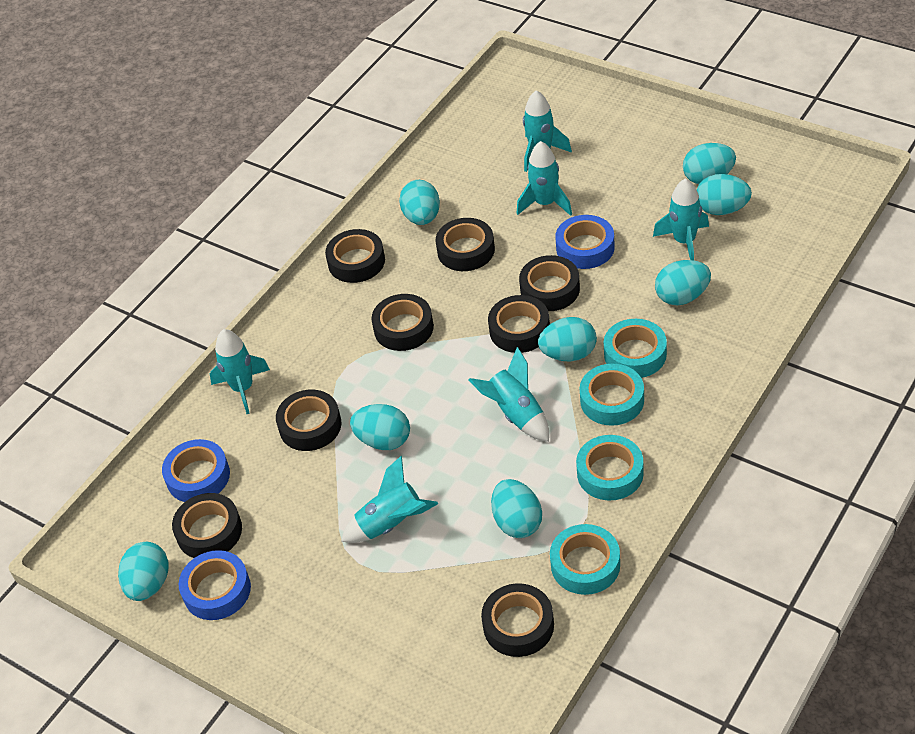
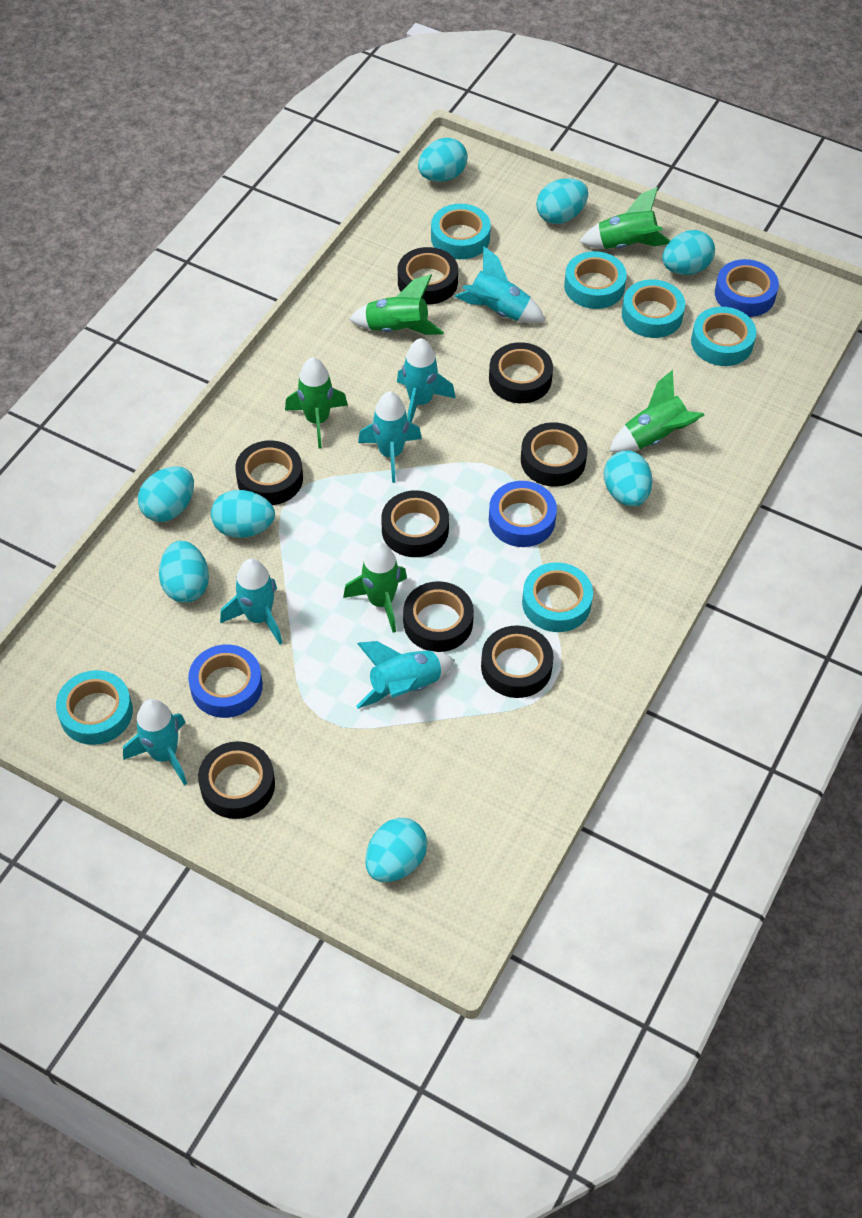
green rocket: 0 -> 5
turquoise tape: 4 -> 6

